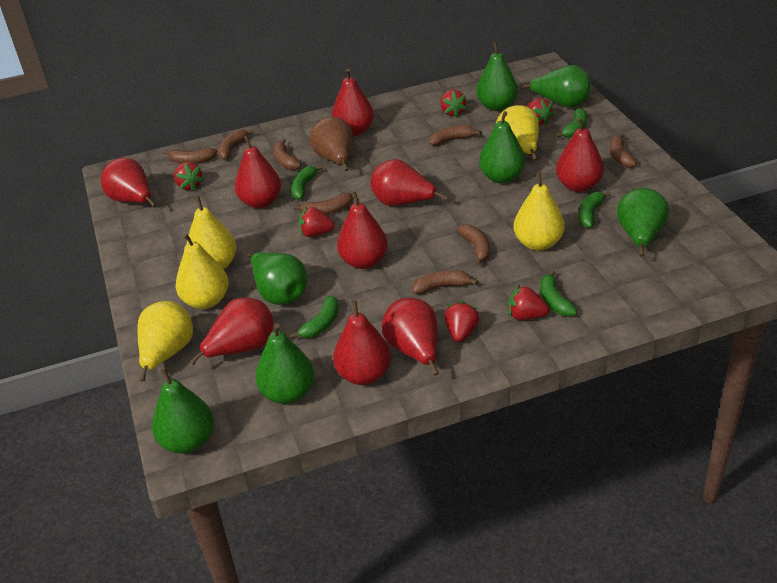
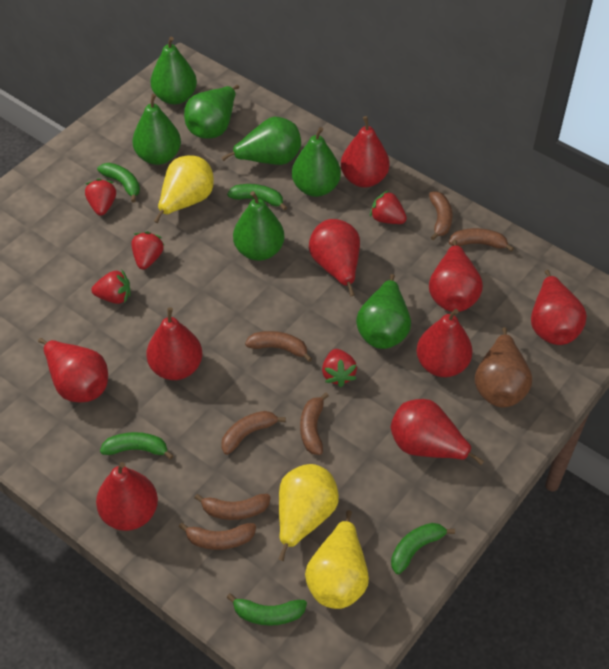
brown banana: 8 -> 7
red strawberry: 6 -> 5
yellow pear: 5 -> 3

